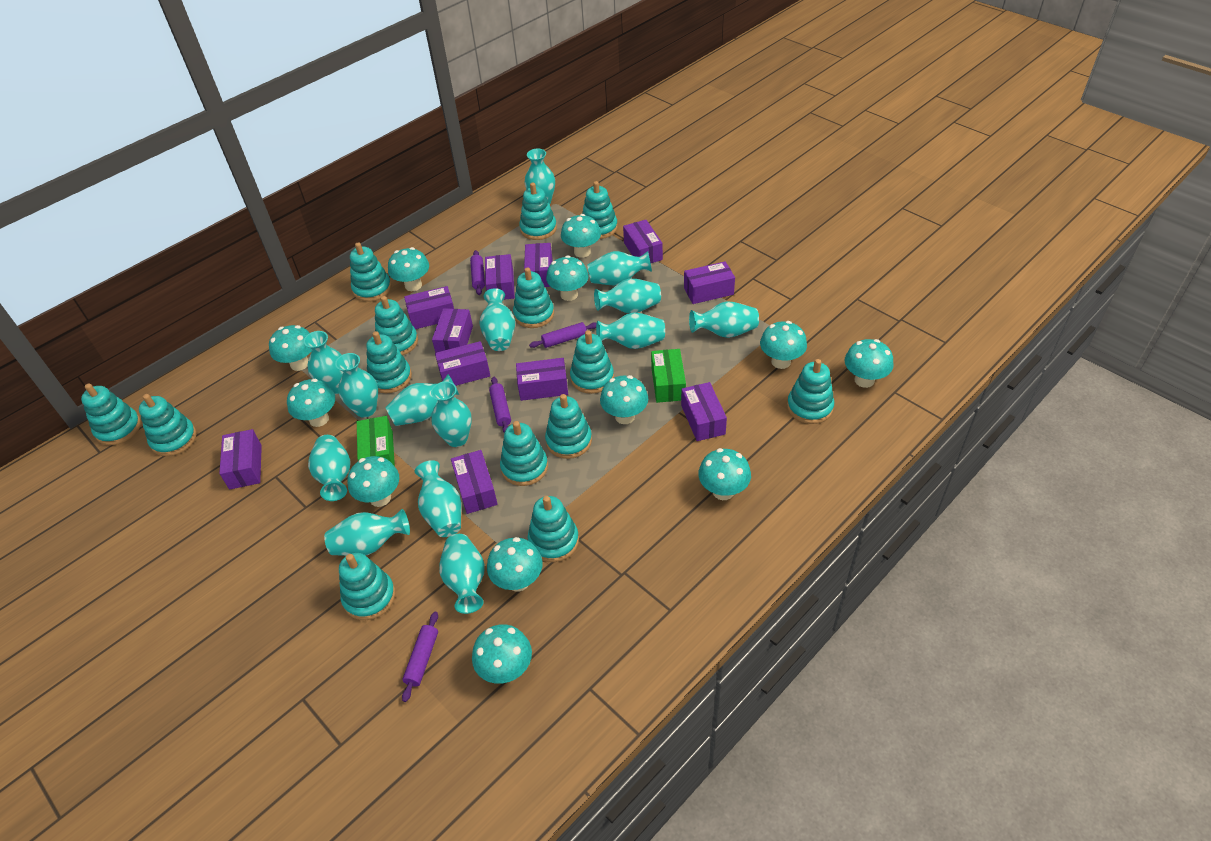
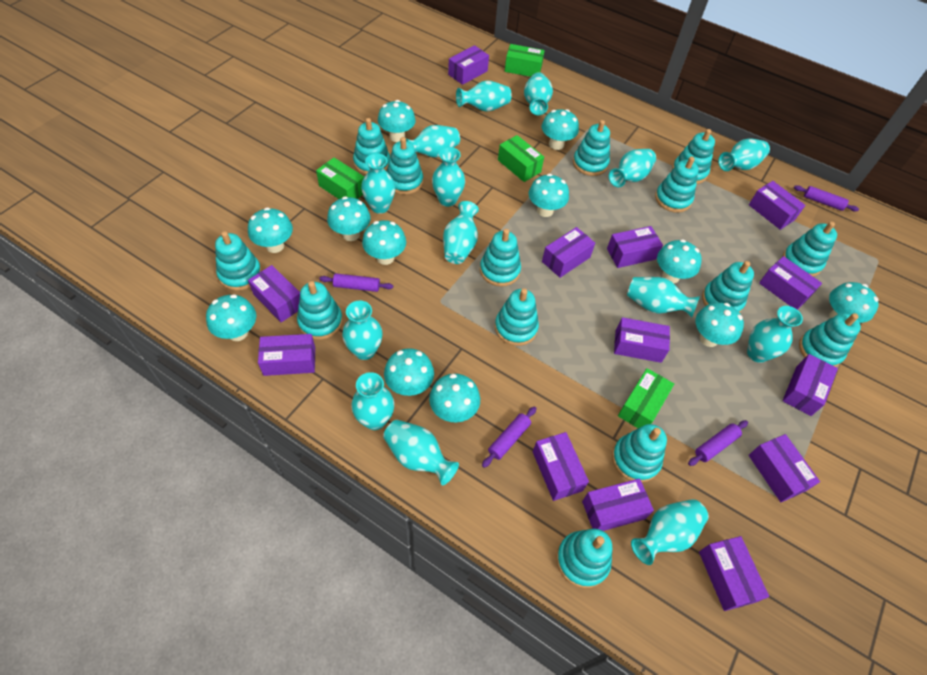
green box: 2 -> 4
purple box: 11 -> 13

